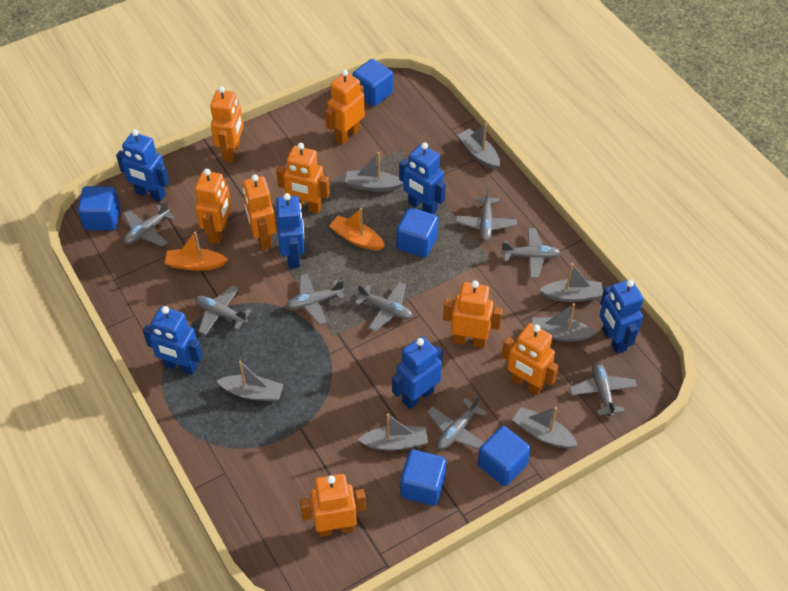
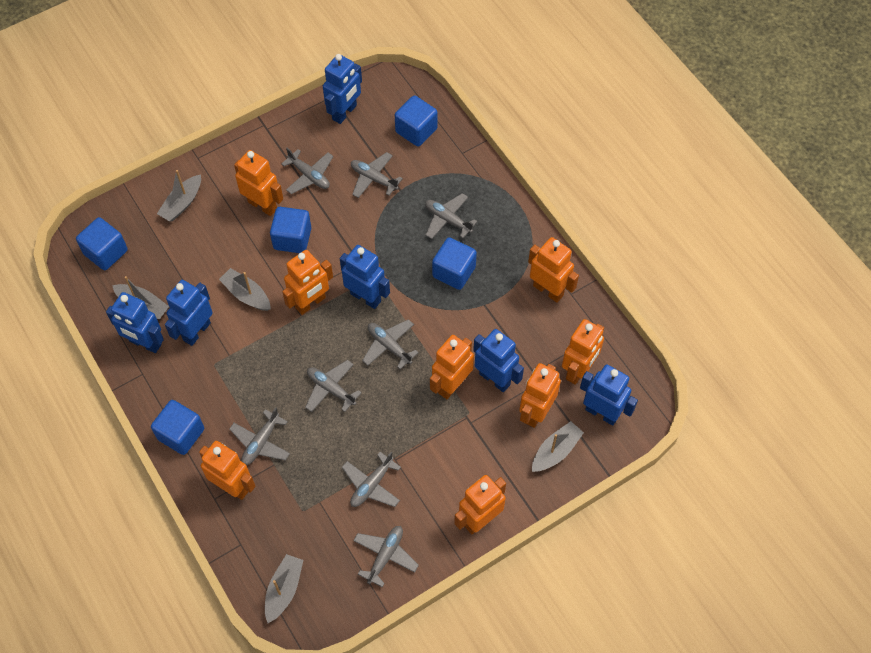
grey boat: 7 -> 5
orange boat: 2 -> 0

